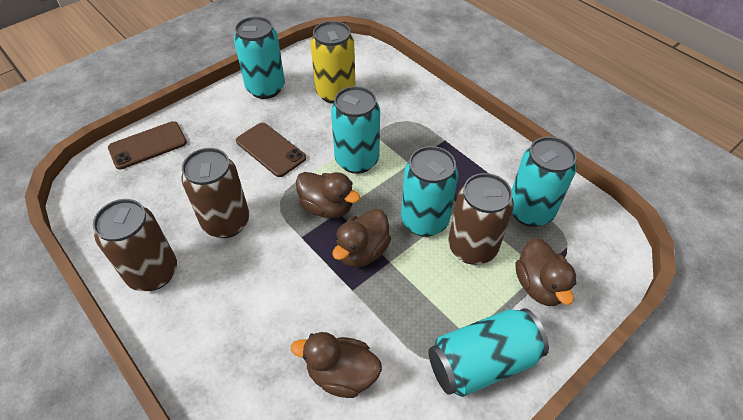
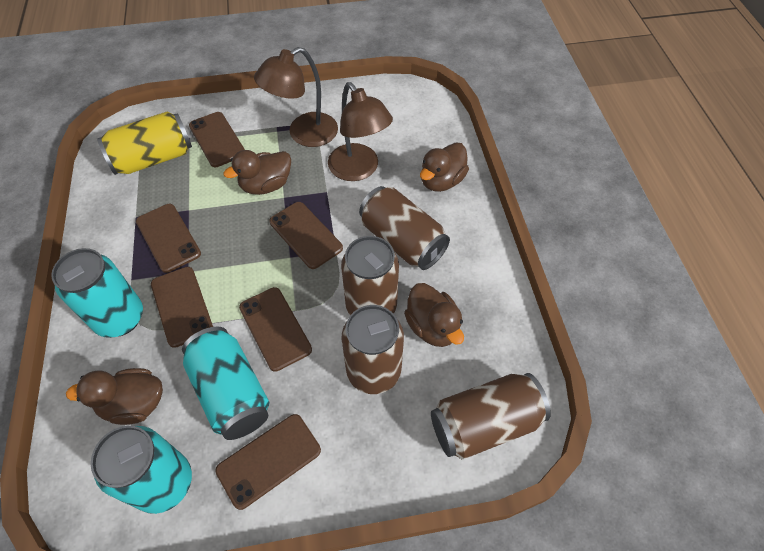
brown can: 3 -> 4
brown lamp: 0 -> 2
brown phone: 2 -> 6
turquoise can: 5 -> 3

